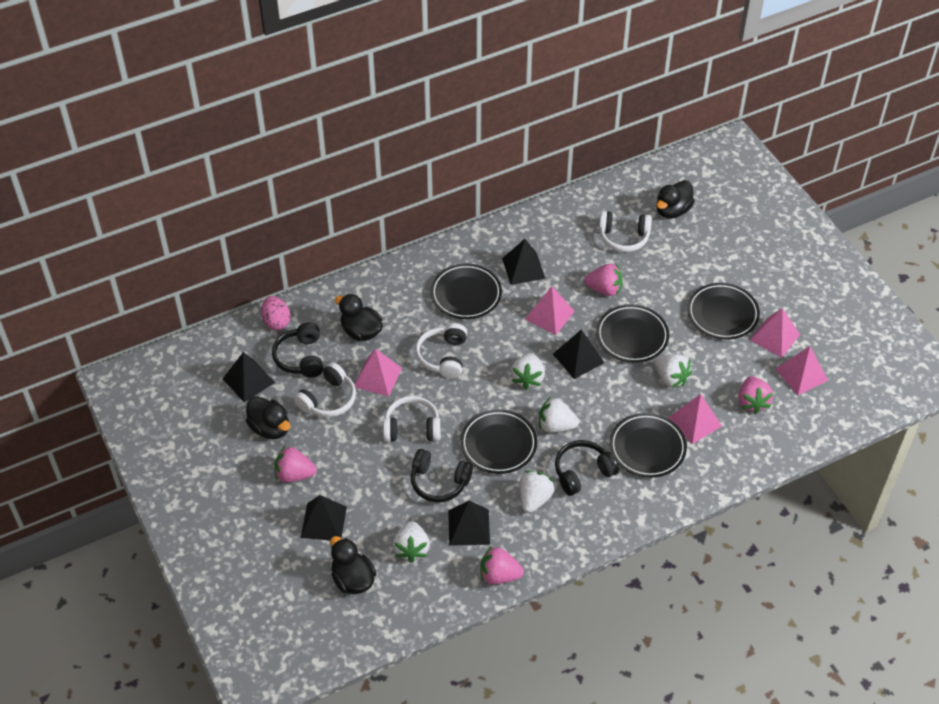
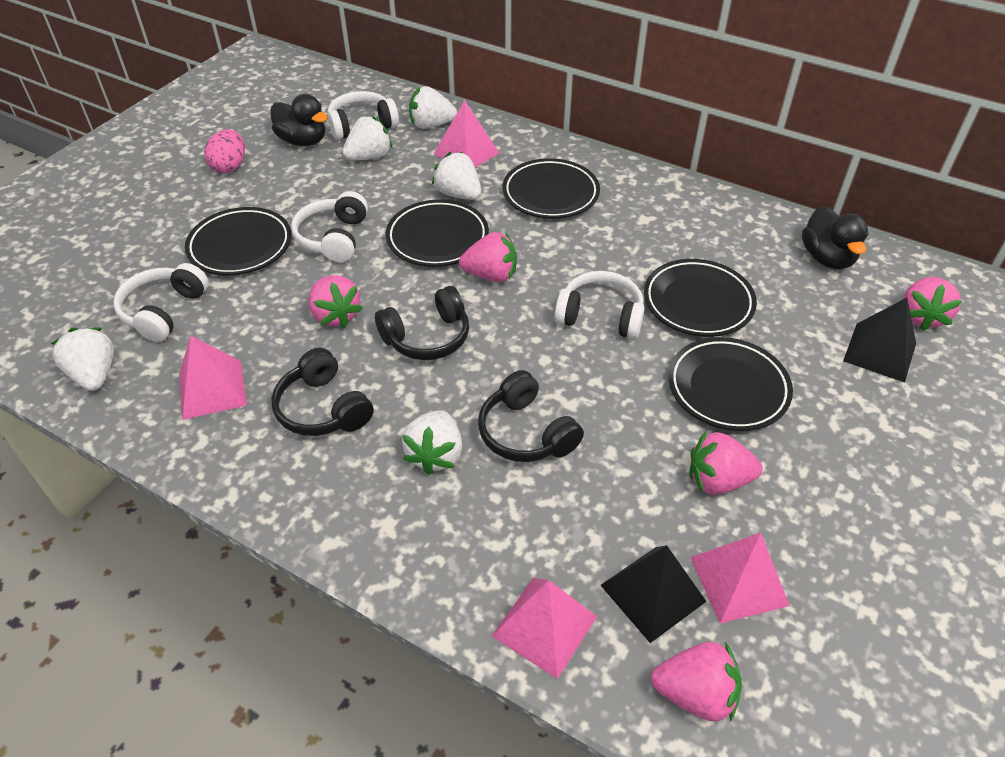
black duck: 4 -> 2
black pyramid: 5 -> 2
pink pyramid: 5 -> 4
pink strawberry: 4 -> 5

